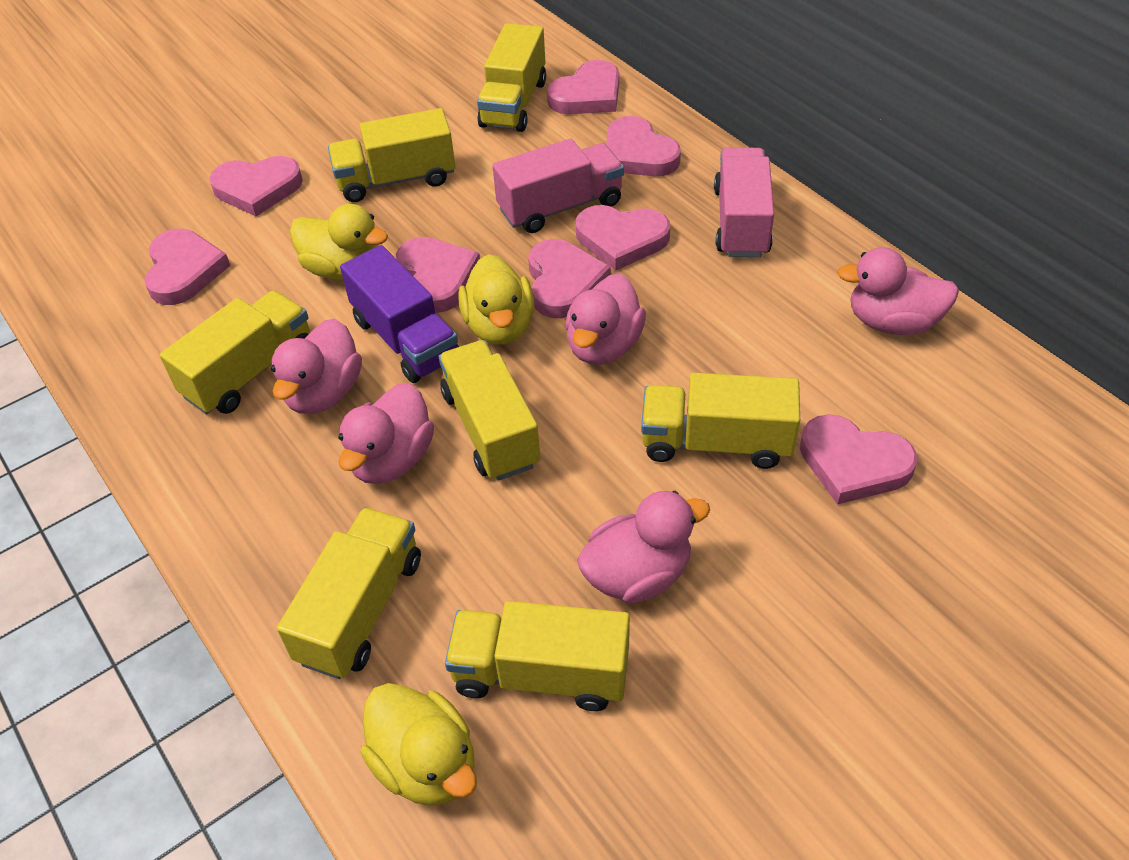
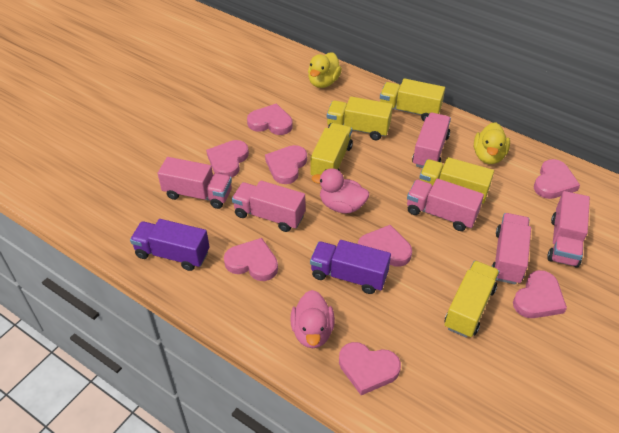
pink duck: 5 -> 2
pink truck: 2 -> 6
purple truck: 1 -> 2
yellow duck: 3 -> 2
yellow truck: 7 -> 5

